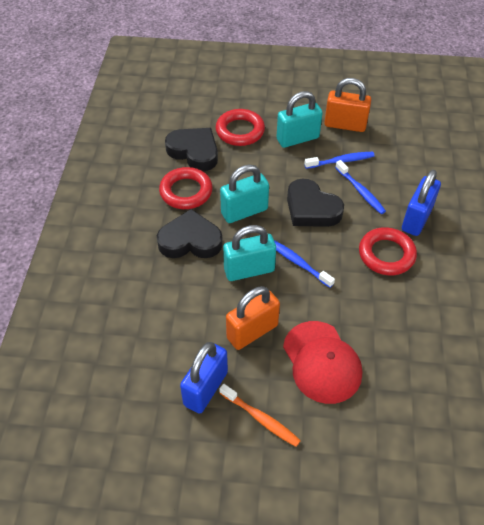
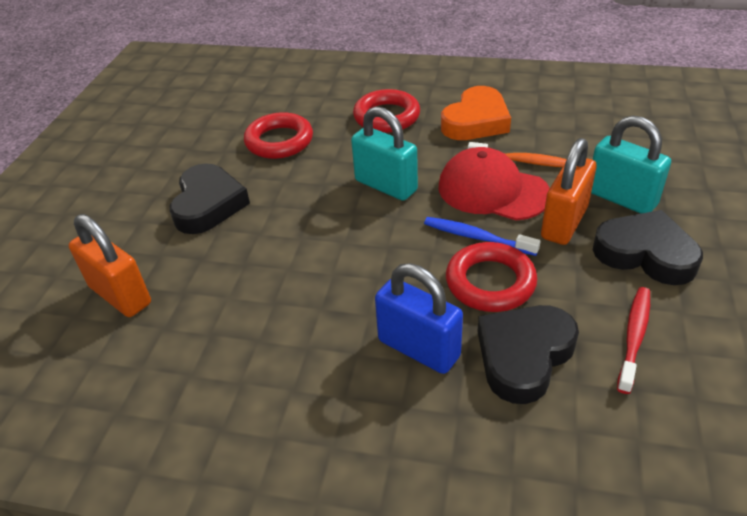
blue padlock: 2 -> 1
blue toothbrush: 3 -> 1
orange heart: 0 -> 1
red toothbrush: 0 -> 1
turquoise padlock: 3 -> 2

